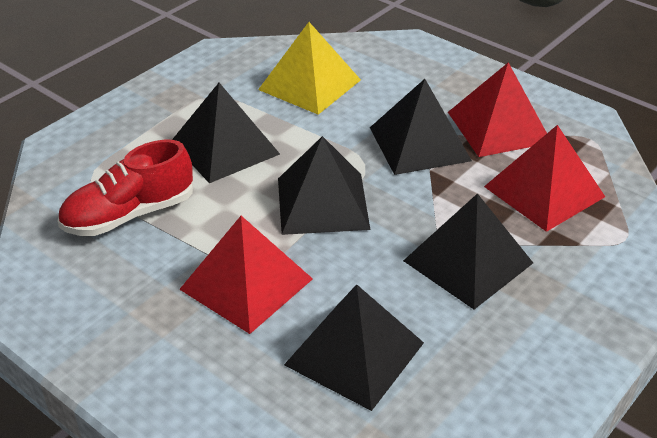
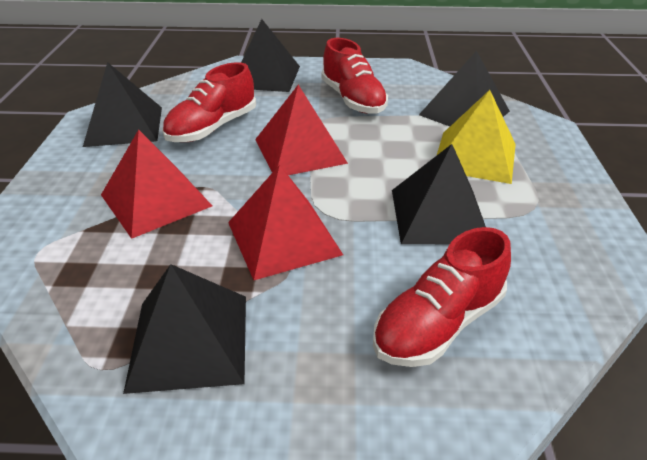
red shoe: 1 -> 3

